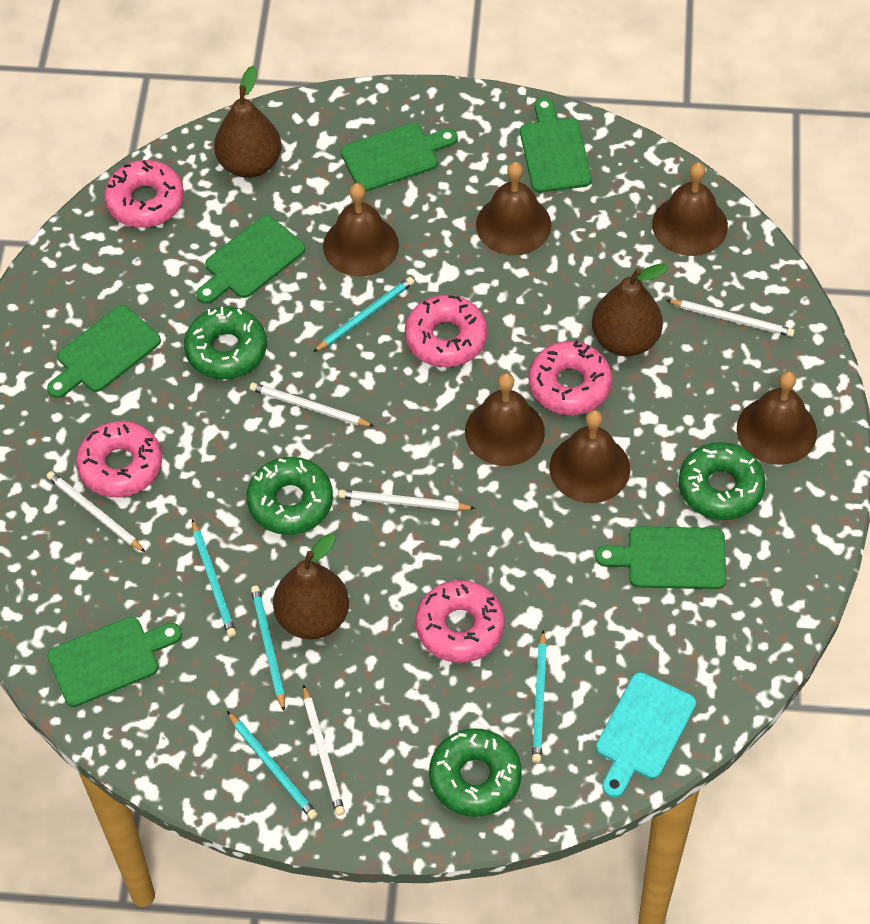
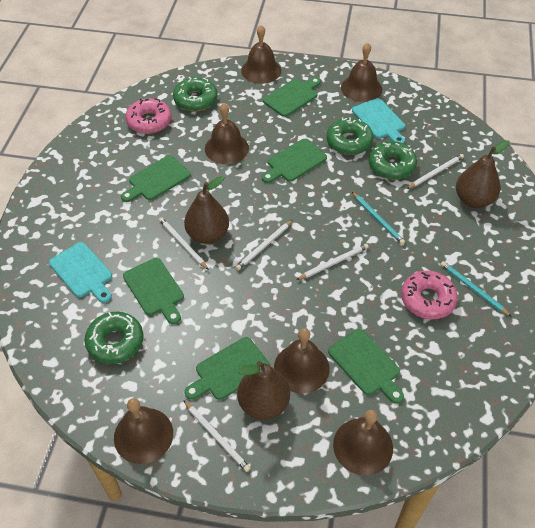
pink donut: 5 -> 2
turquoise cutting board: 1 -> 2
turquoise pencil: 5 -> 2

